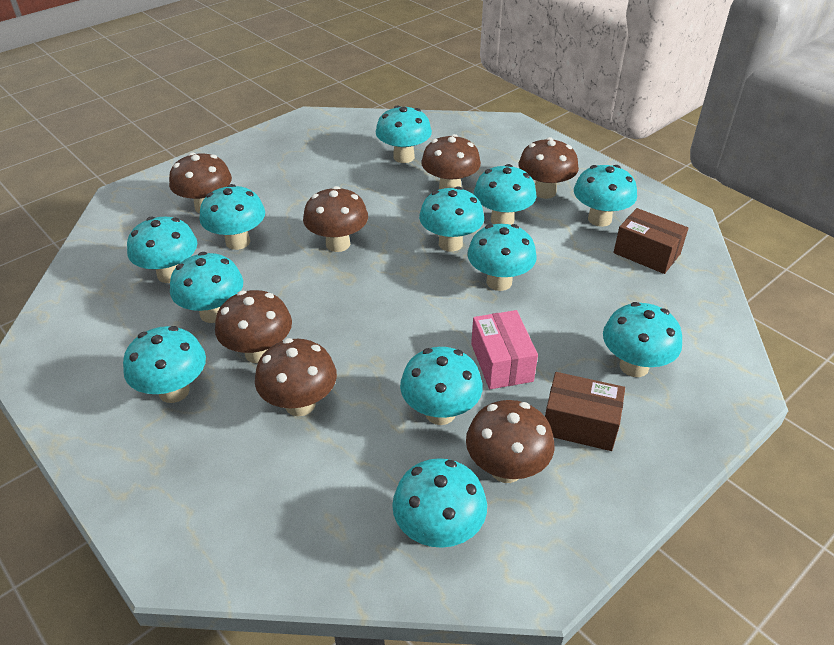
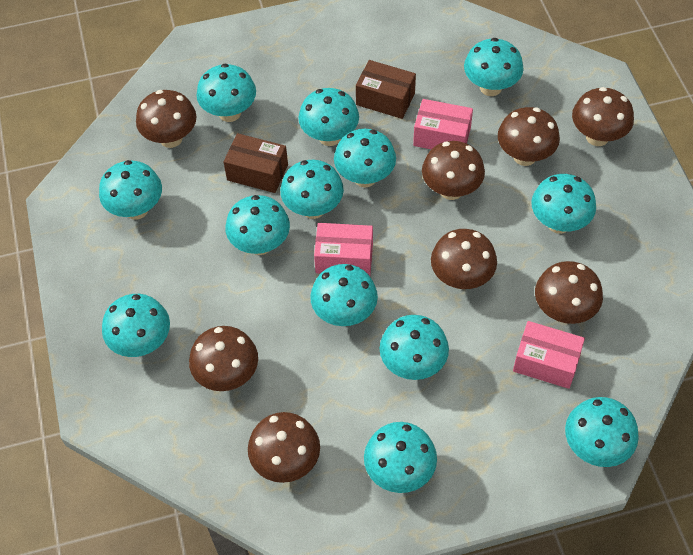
brown mushroom: 7 -> 8
pink box: 1 -> 3
turquoise mushroom: 12 -> 13

